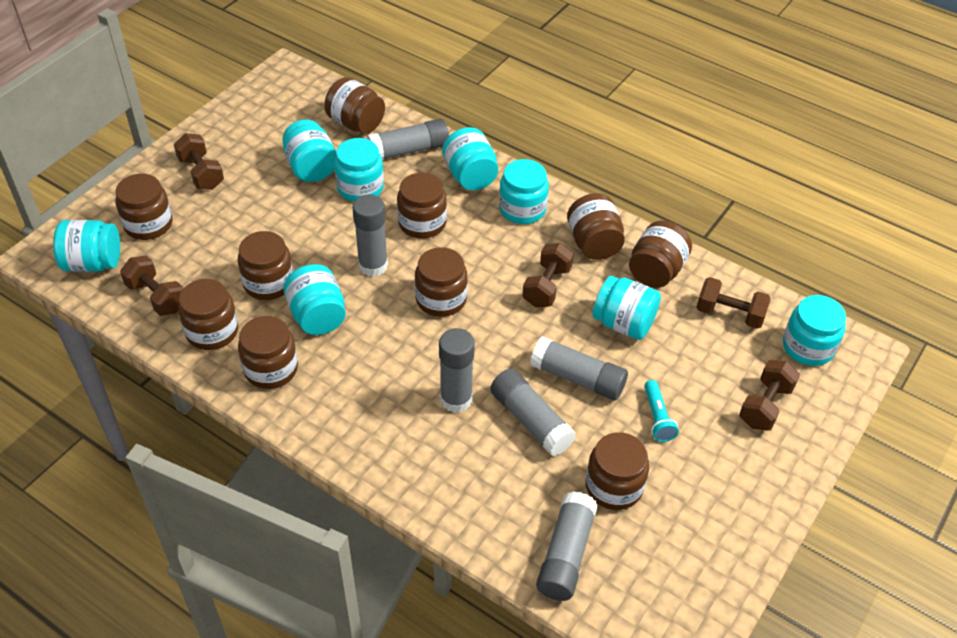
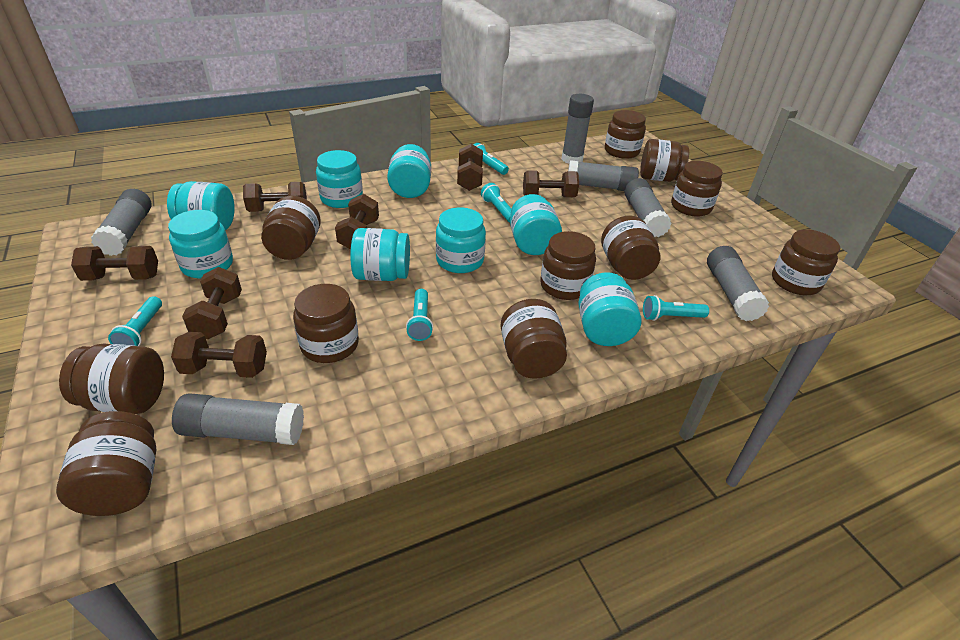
brown dumbbell: 5 -> 7
brown jar: 10 -> 11
turquoise flashlight: 1 -> 5

